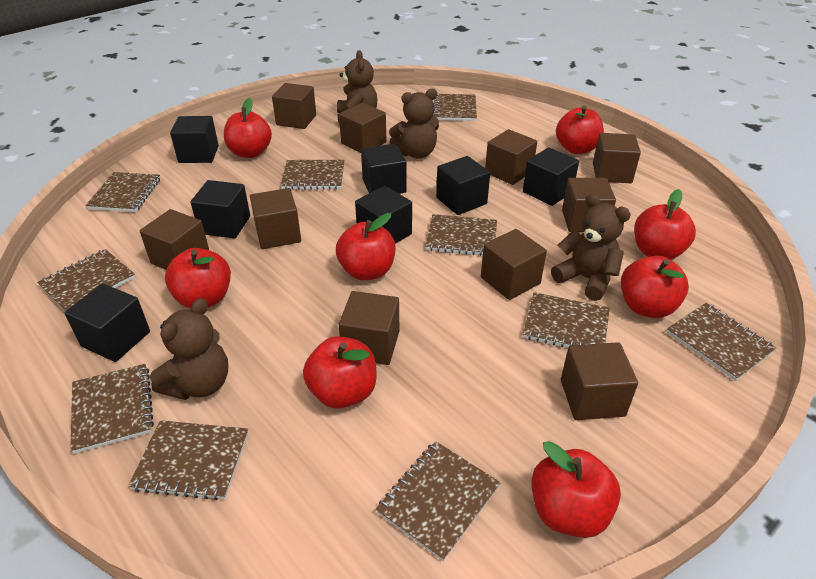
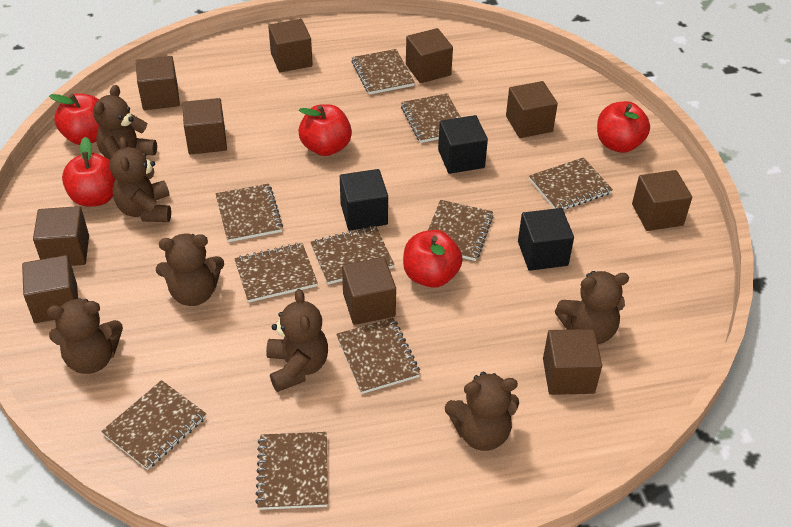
black cube: 7 -> 3
brown teddy bear: 4 -> 7
red apple: 8 -> 5

